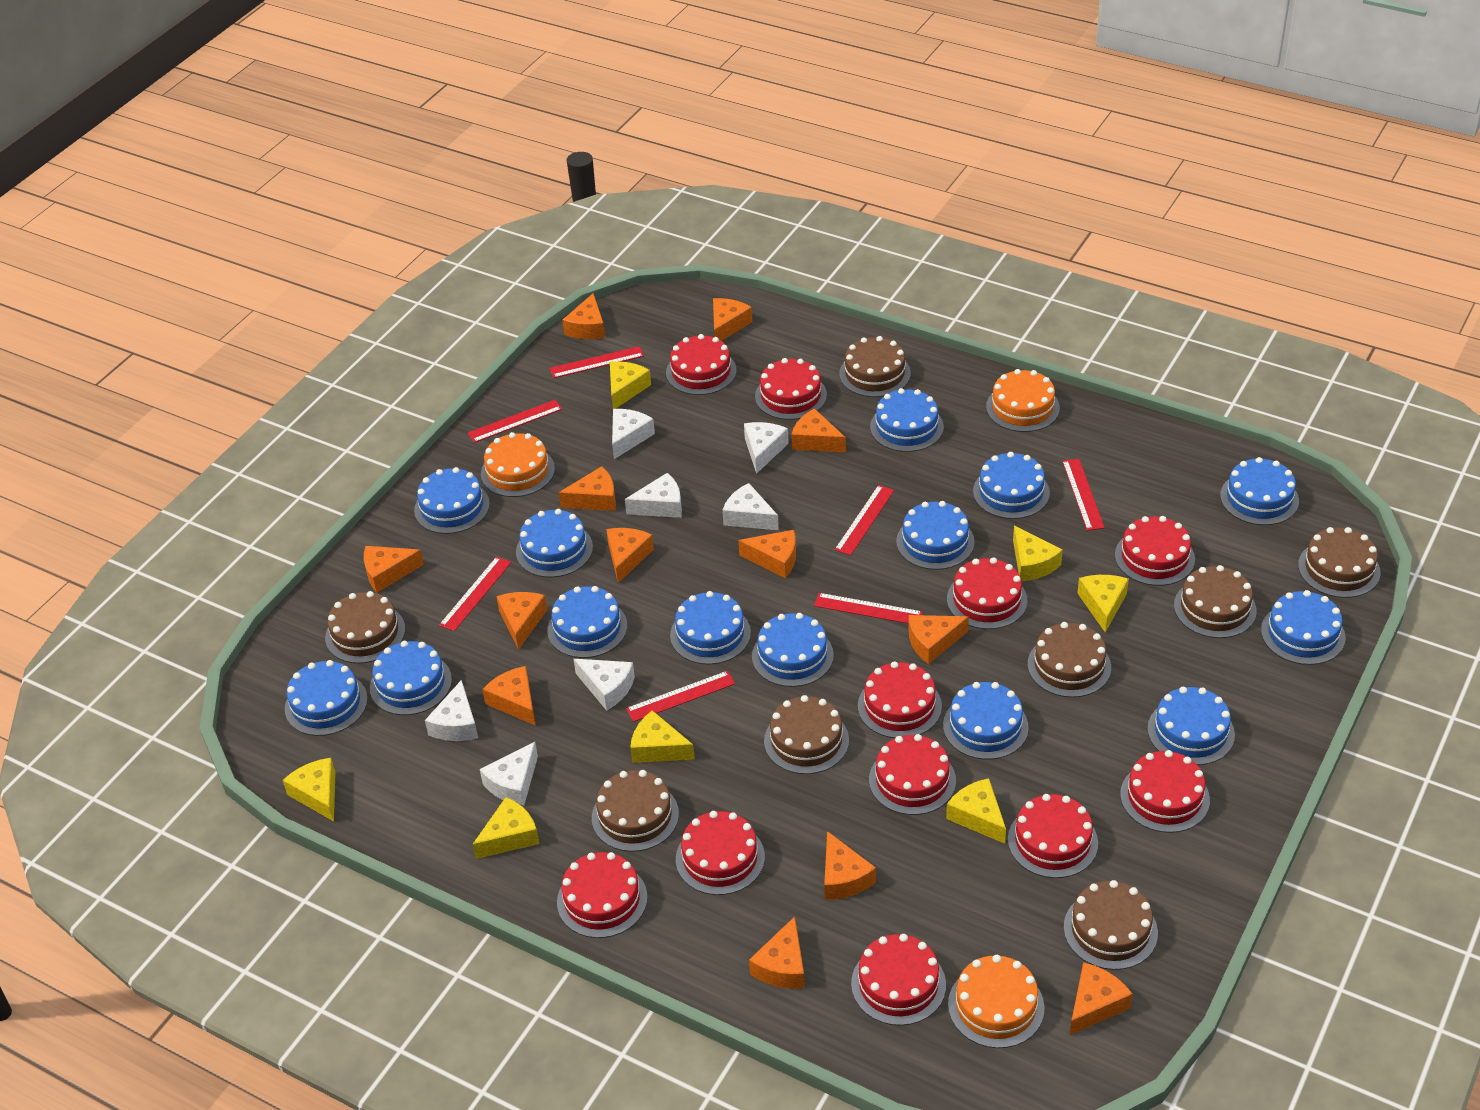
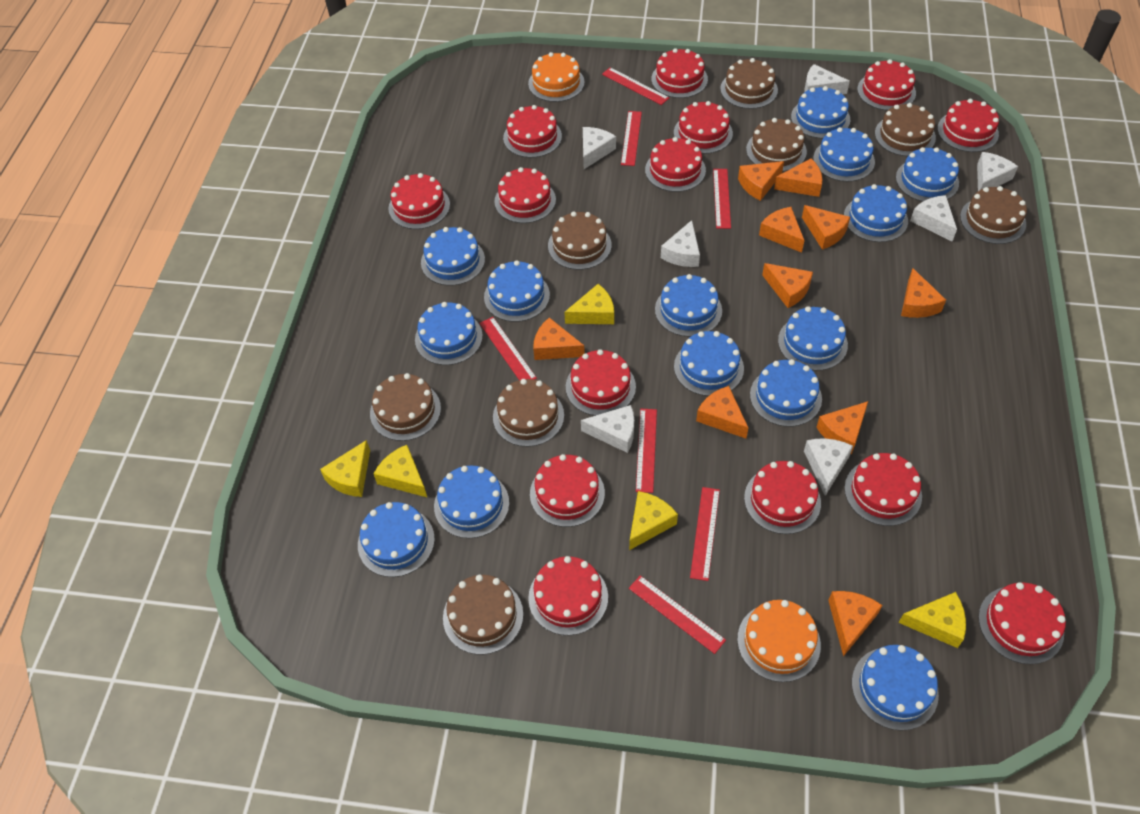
orange cake: 3 -> 2
orange cheese: 13 -> 10
red cake: 11 -> 14
yellow cheese: 7 -> 5

